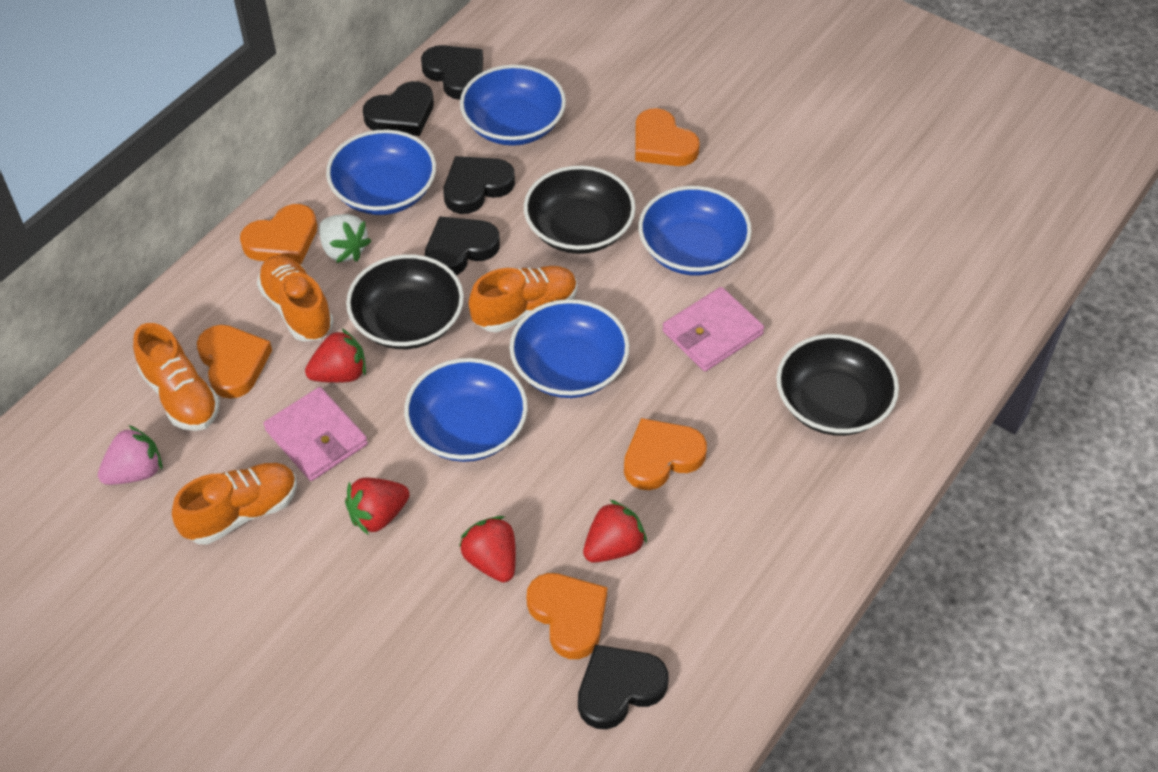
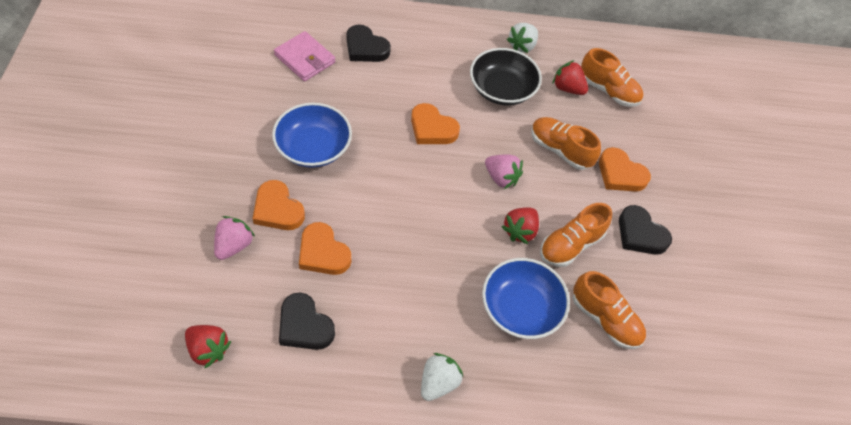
black bowl: 3 -> 1
black heart: 5 -> 3
blue bowl: 5 -> 2
orange heart: 5 -> 4
pink strawberry: 1 -> 2
pink wallet: 2 -> 1
red strawberry: 4 -> 3
white strawberry: 1 -> 2

